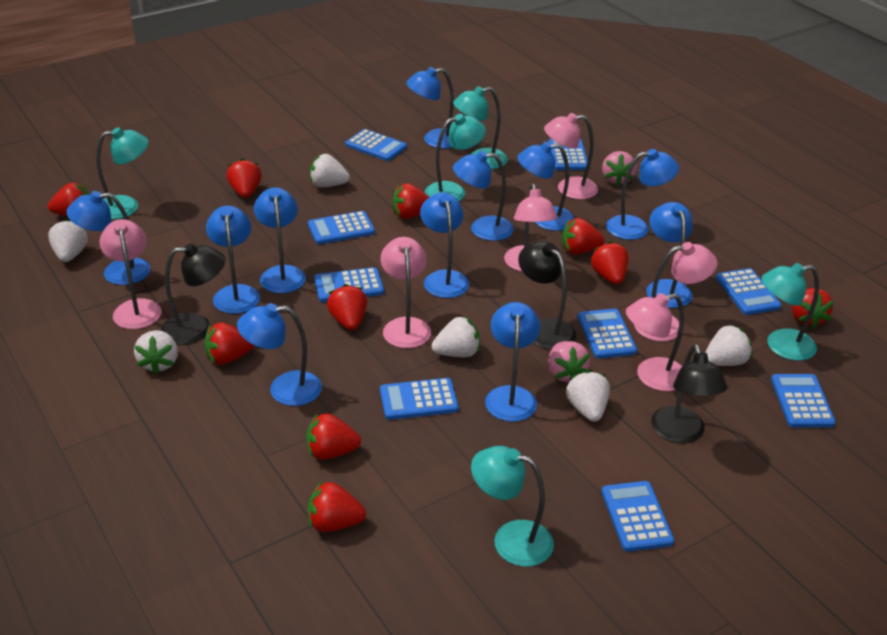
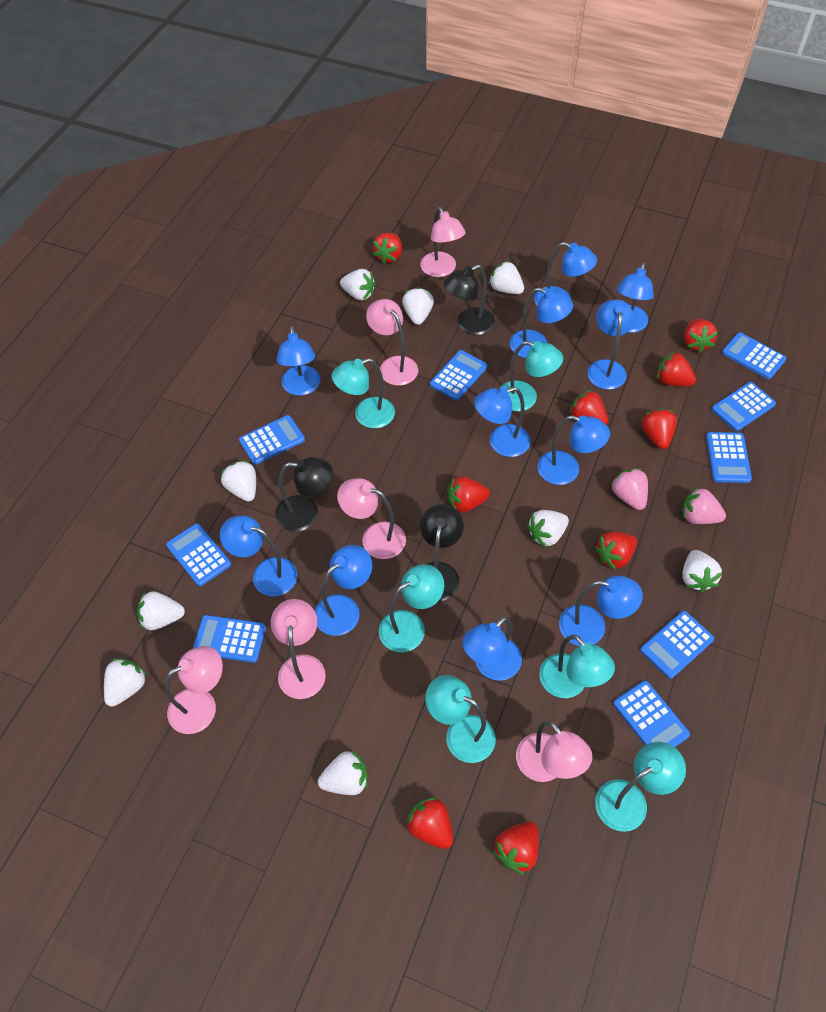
red strawberry: 10 -> 9
turquoise lamp: 5 -> 6
white strawberry: 6 -> 9

